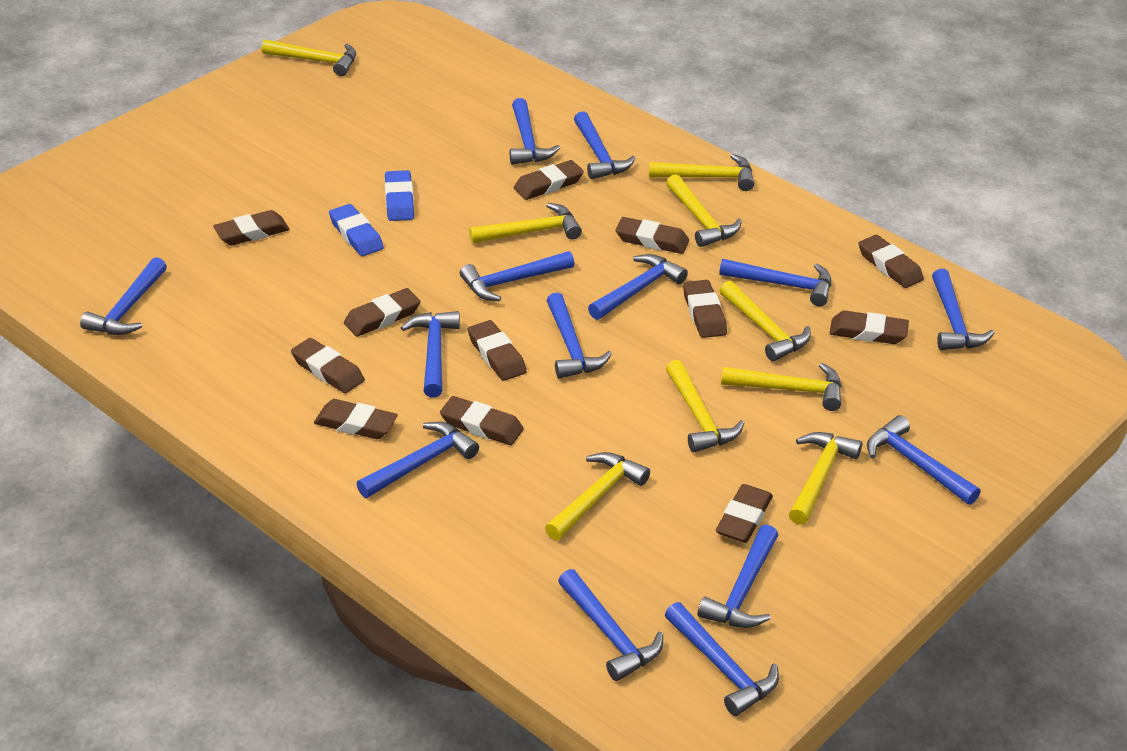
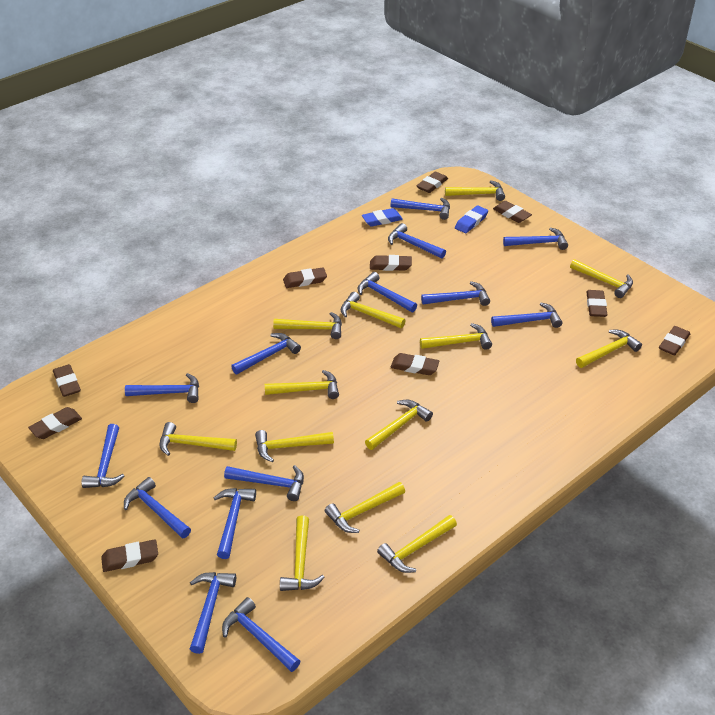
brown eraser: 12 -> 10
yellow hammer: 9 -> 13

